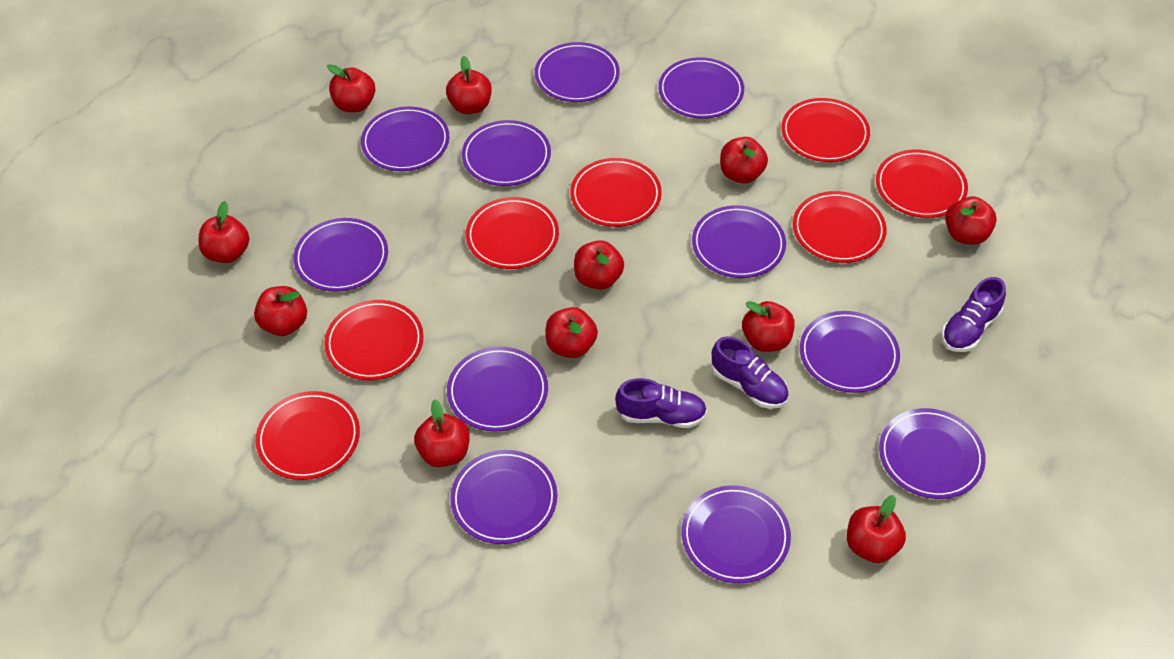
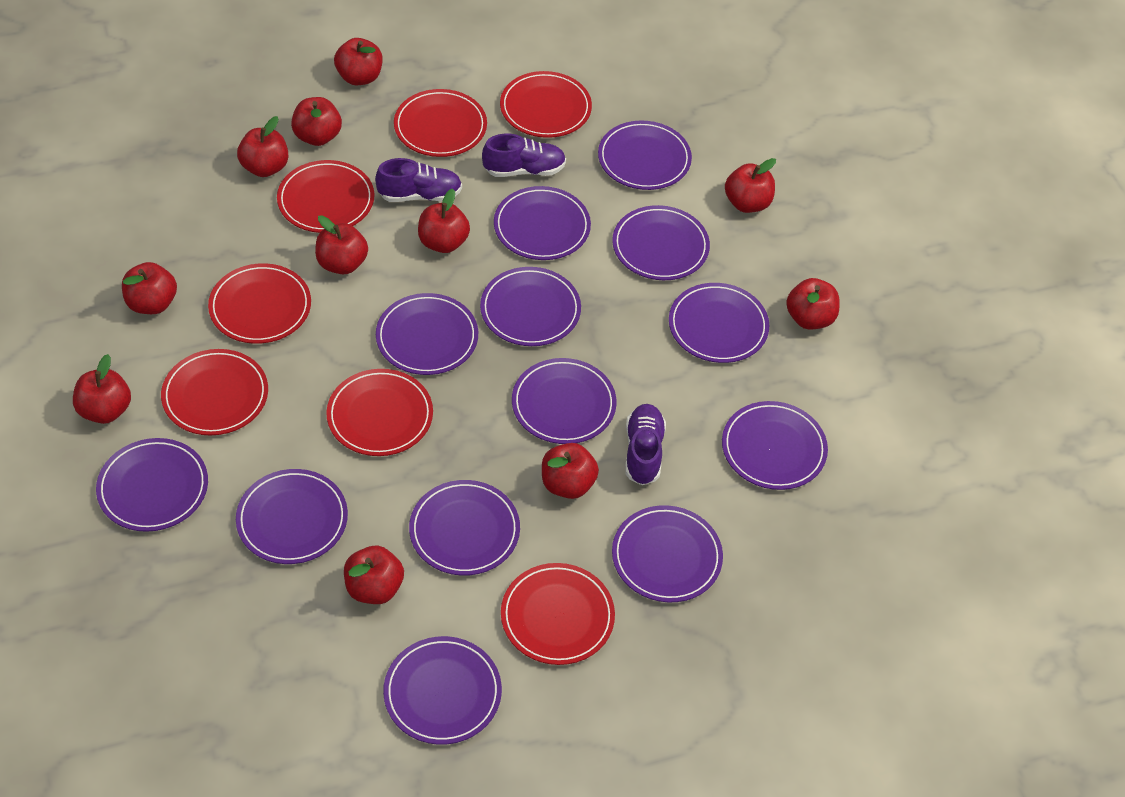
purple plate: 11 -> 13

